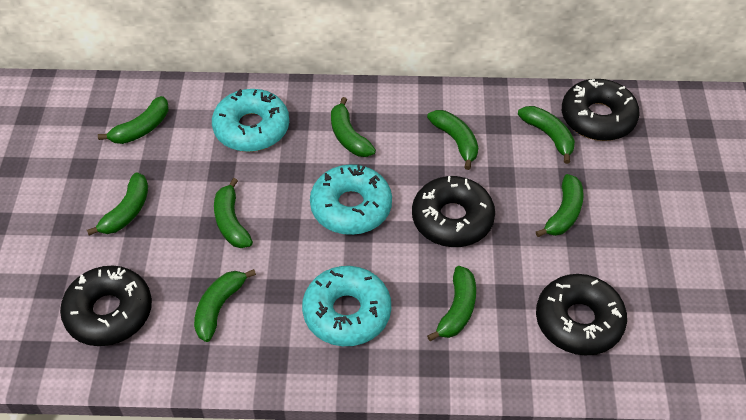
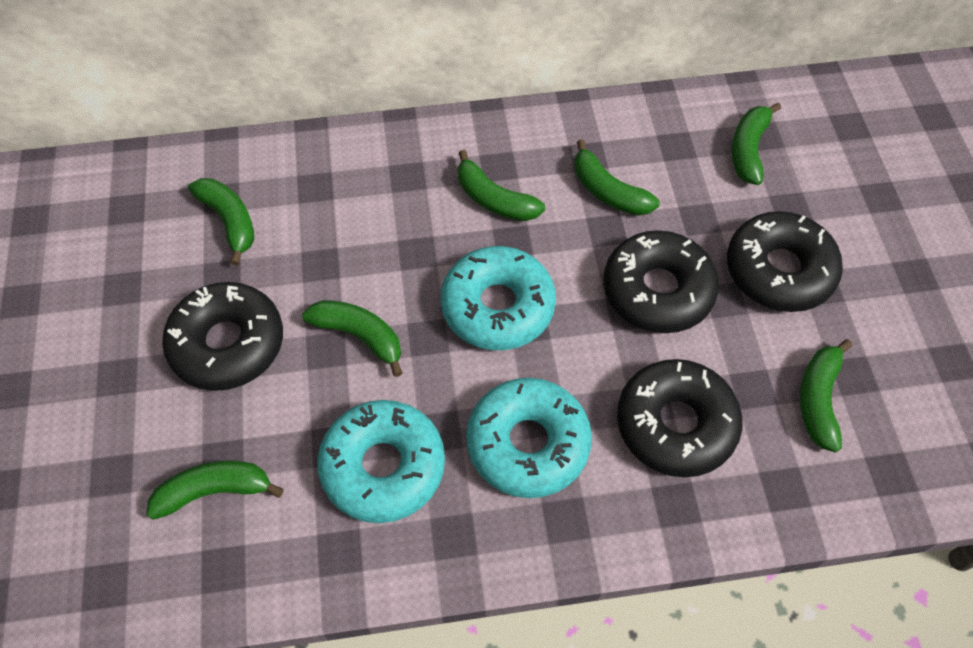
green banana: 9 -> 7

